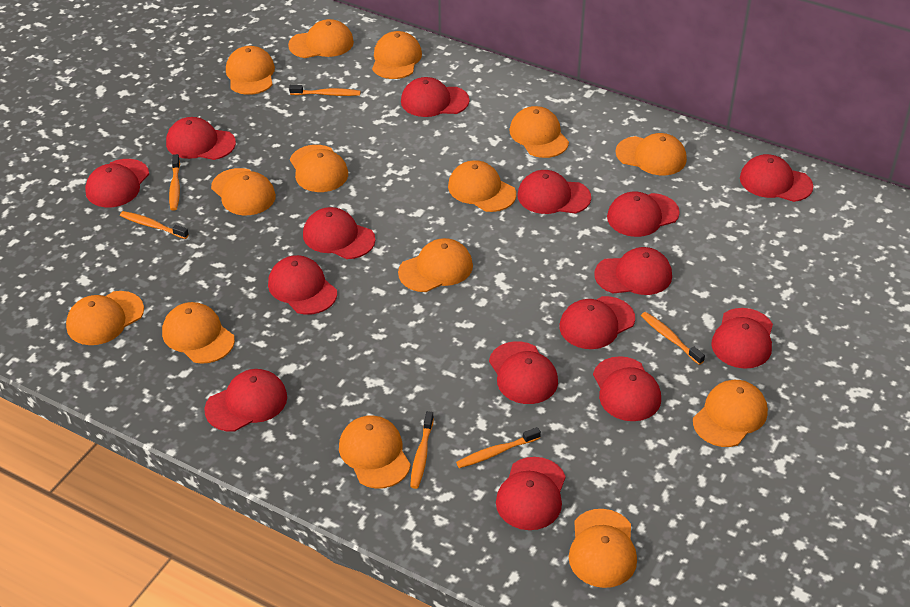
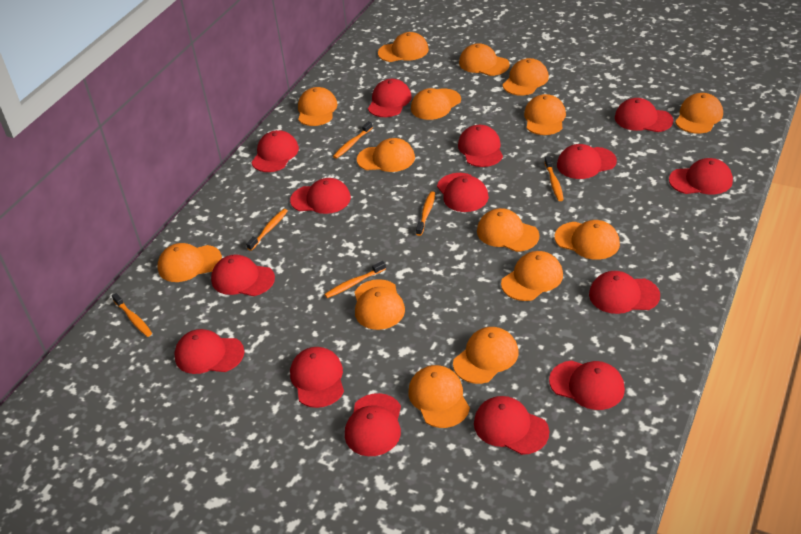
orange cap: 14 -> 15

